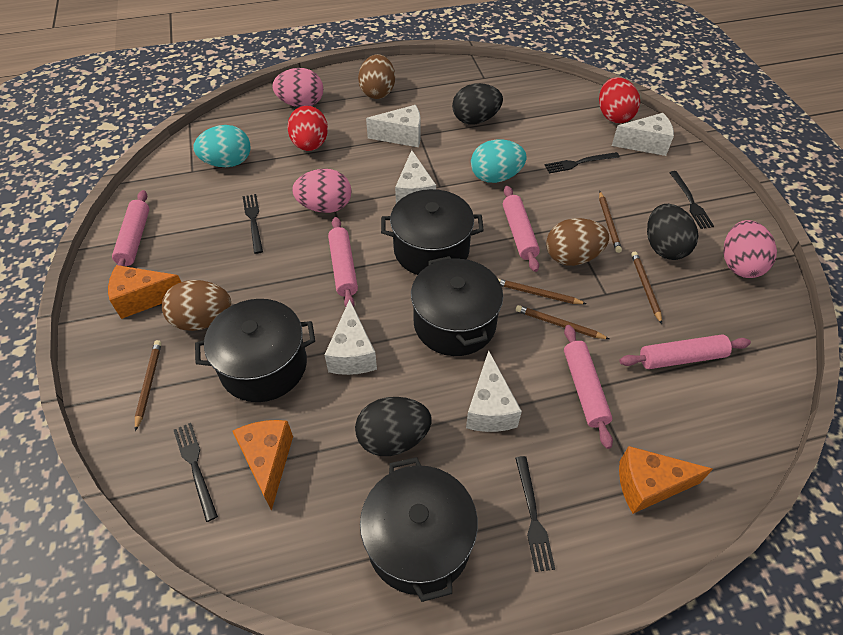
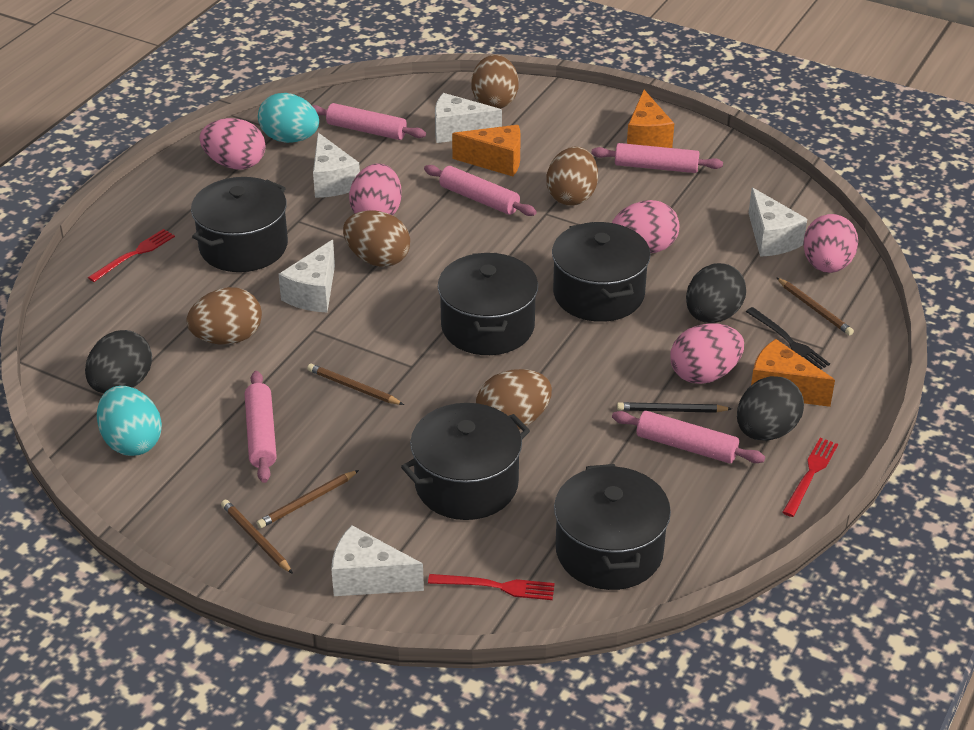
black fork: 5 -> 1
black pencil: 0 -> 1
black pot: 4 -> 5
brown egg: 3 -> 5
brown pencil: 5 -> 4
pink egg: 3 -> 5
red egg: 2 -> 0
red fork: 0 -> 3

